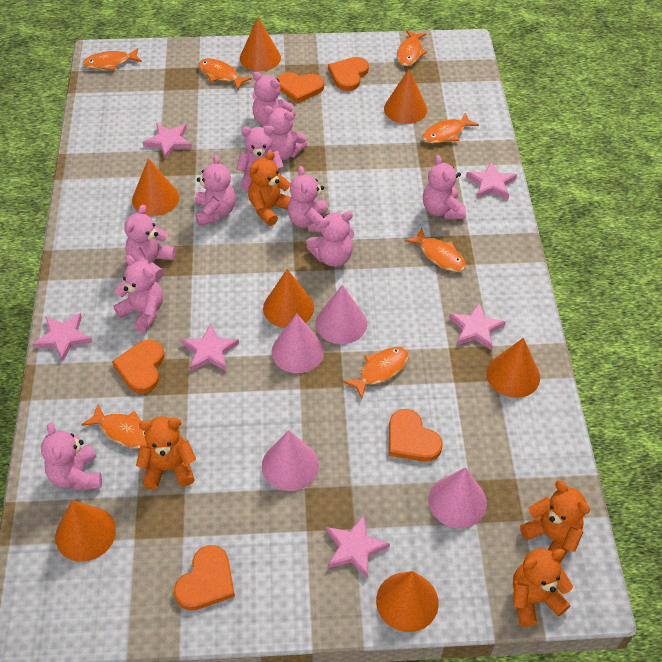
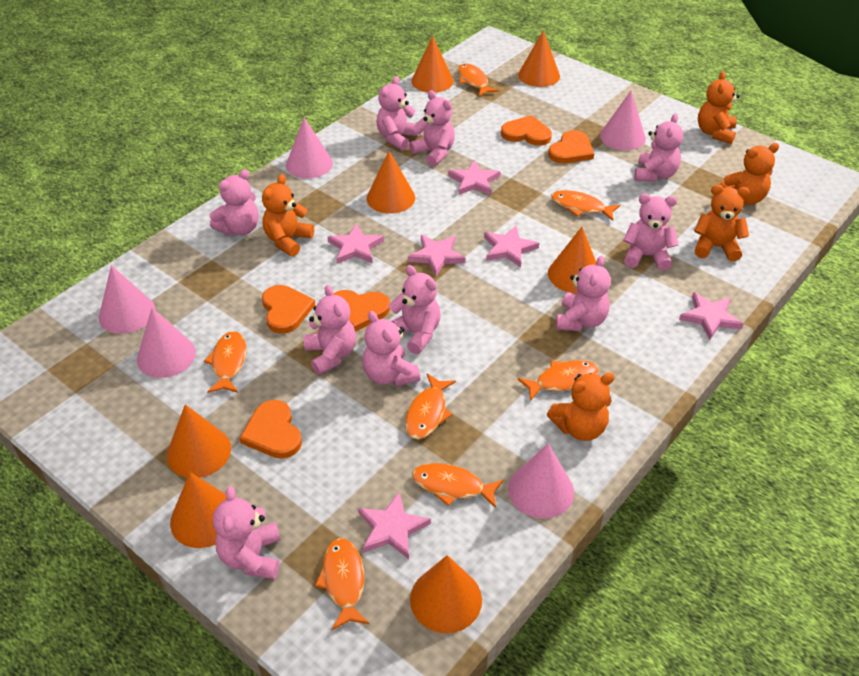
orange teddy bear: 4 -> 5
pink cone: 4 -> 5

